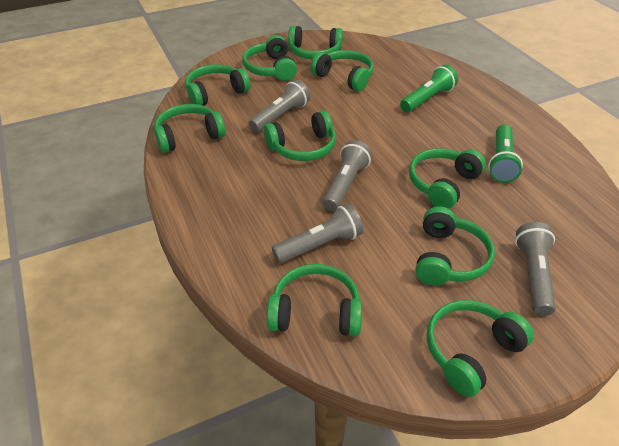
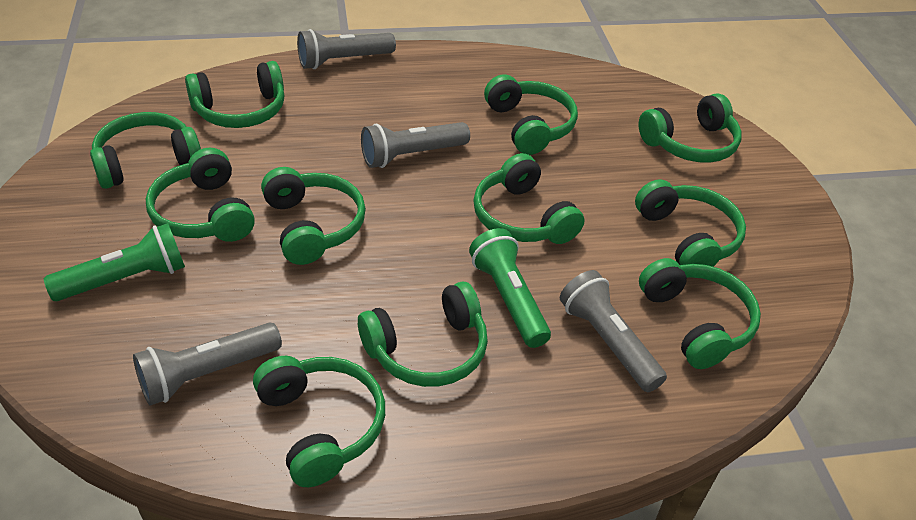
green headphones: 10 -> 11

